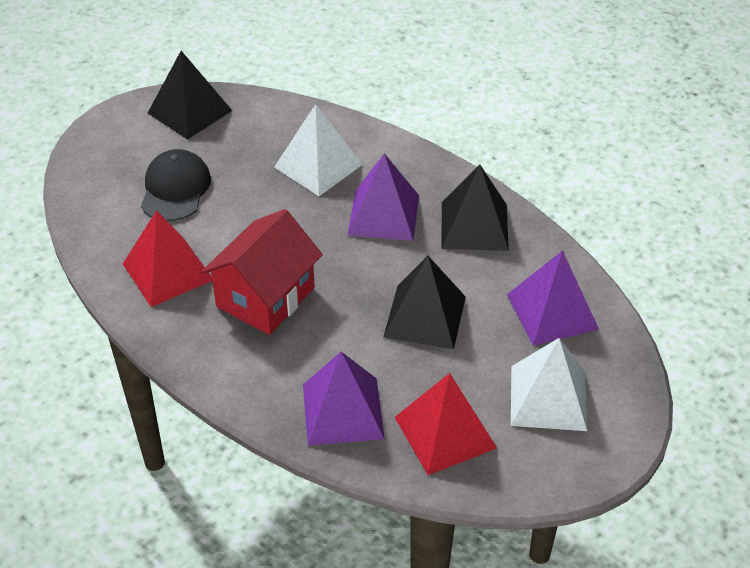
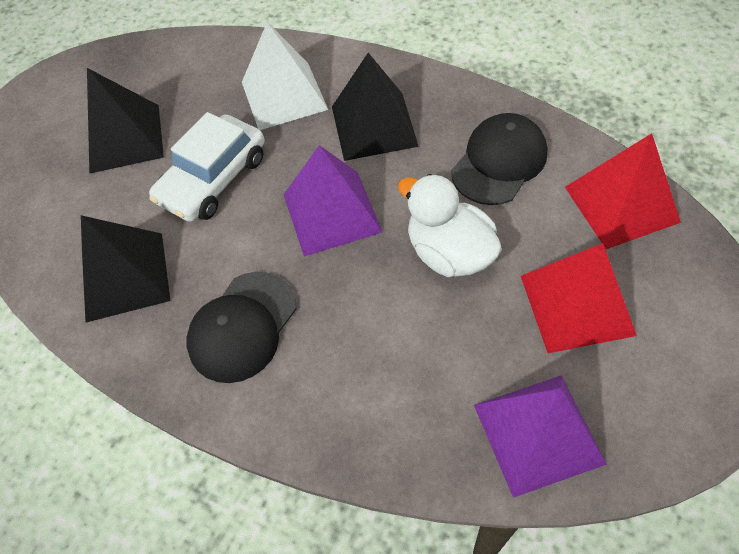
black cap: 1 -> 2
purple pyramid: 3 -> 2
red house: 1 -> 0
white car: 0 -> 1
white duck: 0 -> 1
white pyramid: 2 -> 1

